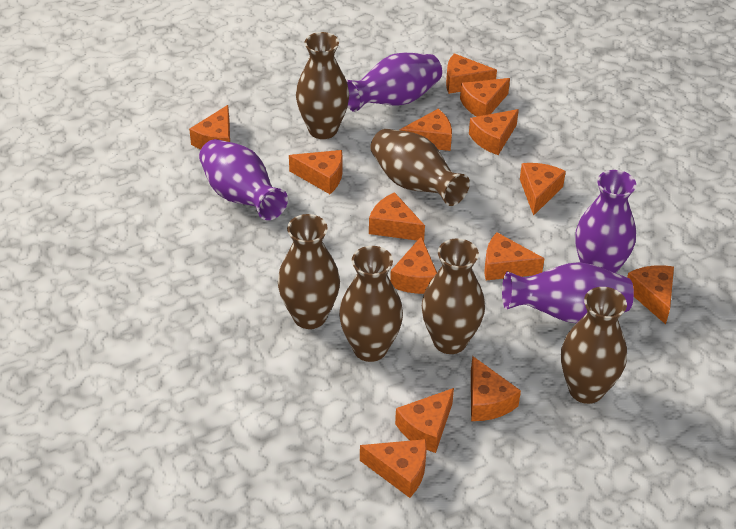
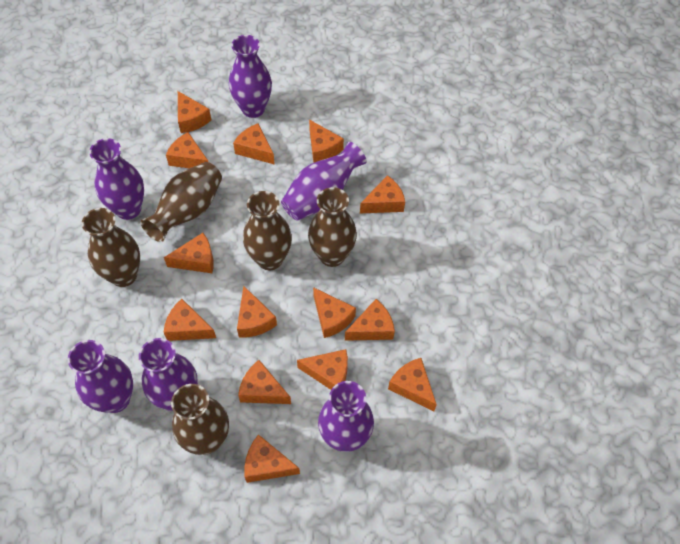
brown vase: 6 -> 5
purple vase: 4 -> 6

